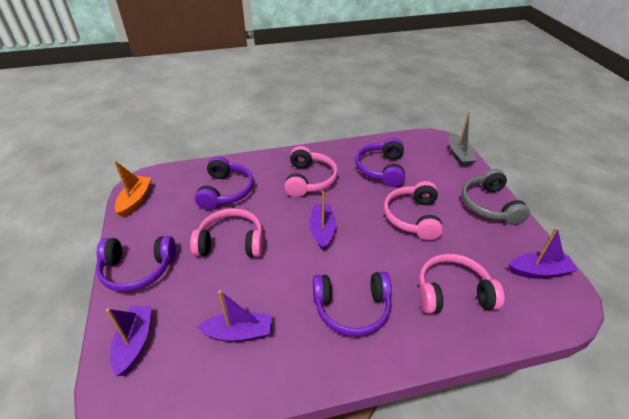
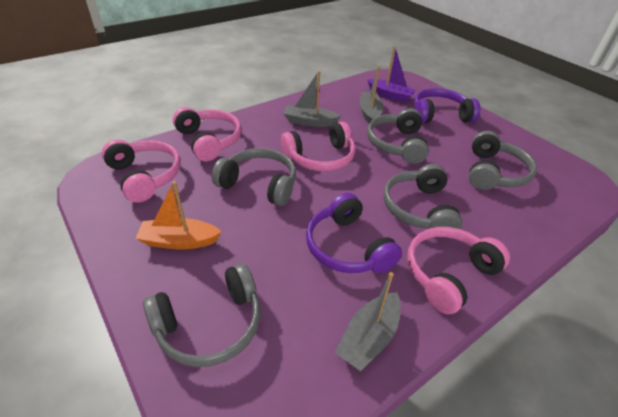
grey boat: 1 -> 3
grey headphones: 1 -> 5
purple boat: 4 -> 1
purple headphones: 4 -> 2

